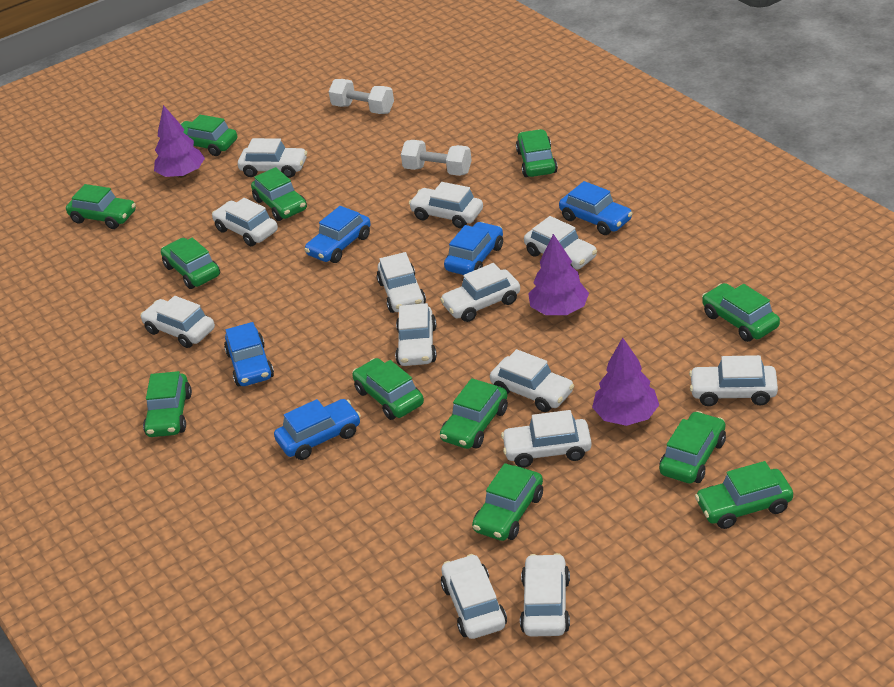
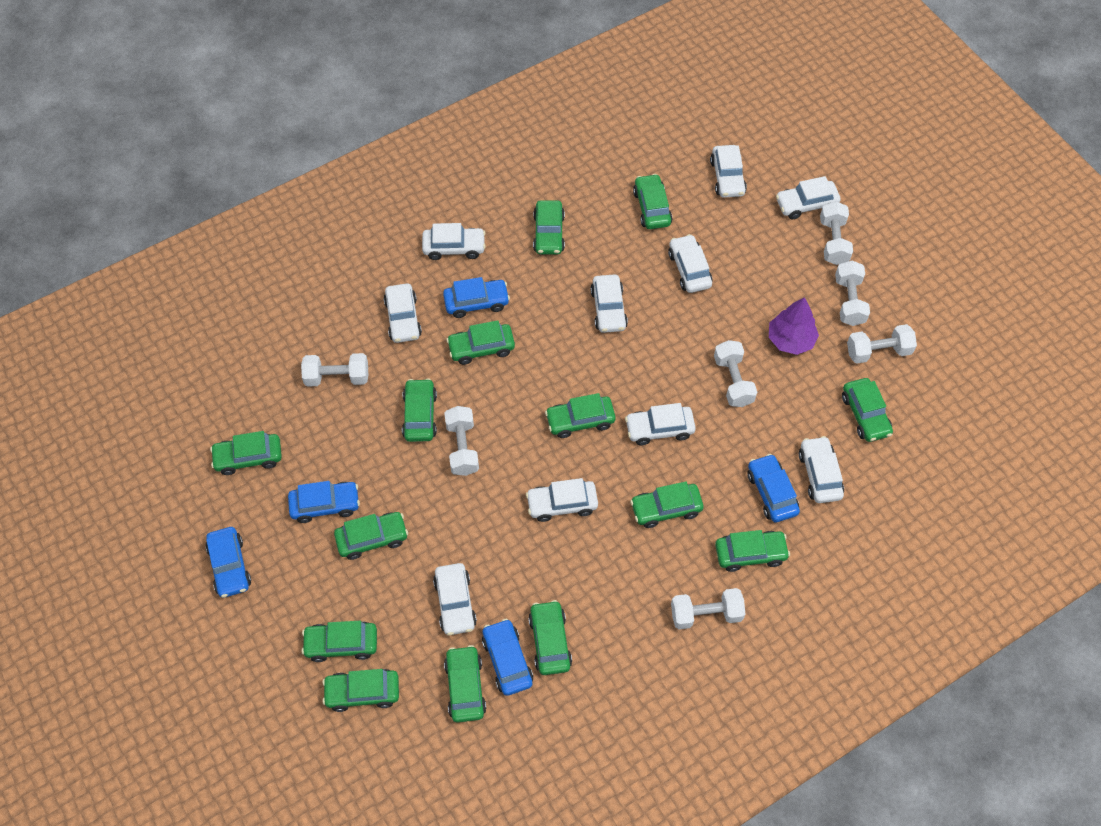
green car: 12 -> 14
purple tree: 3 -> 1
white car: 13 -> 10
white dumbbell: 2 -> 7

